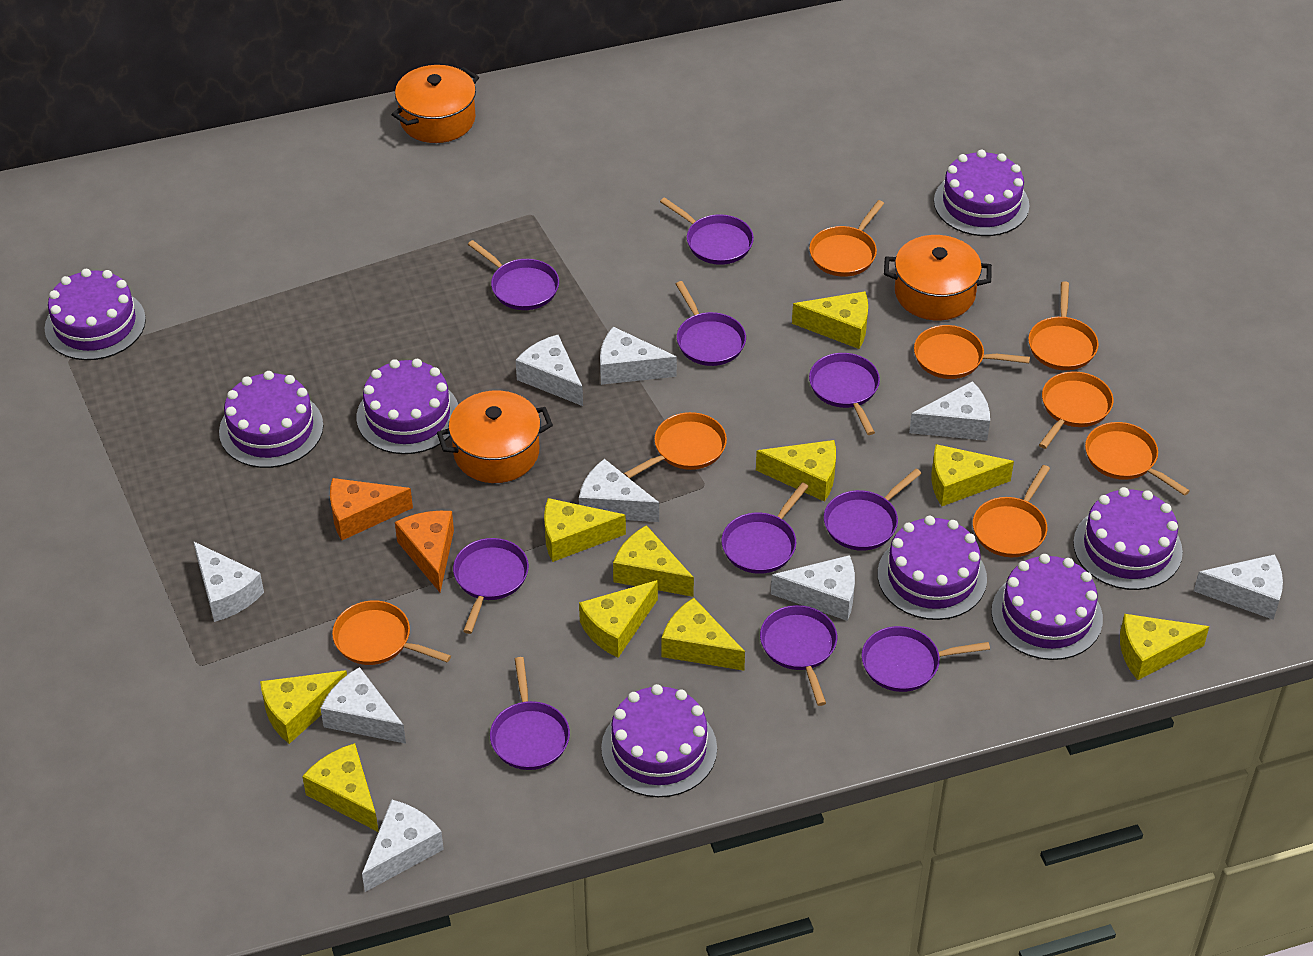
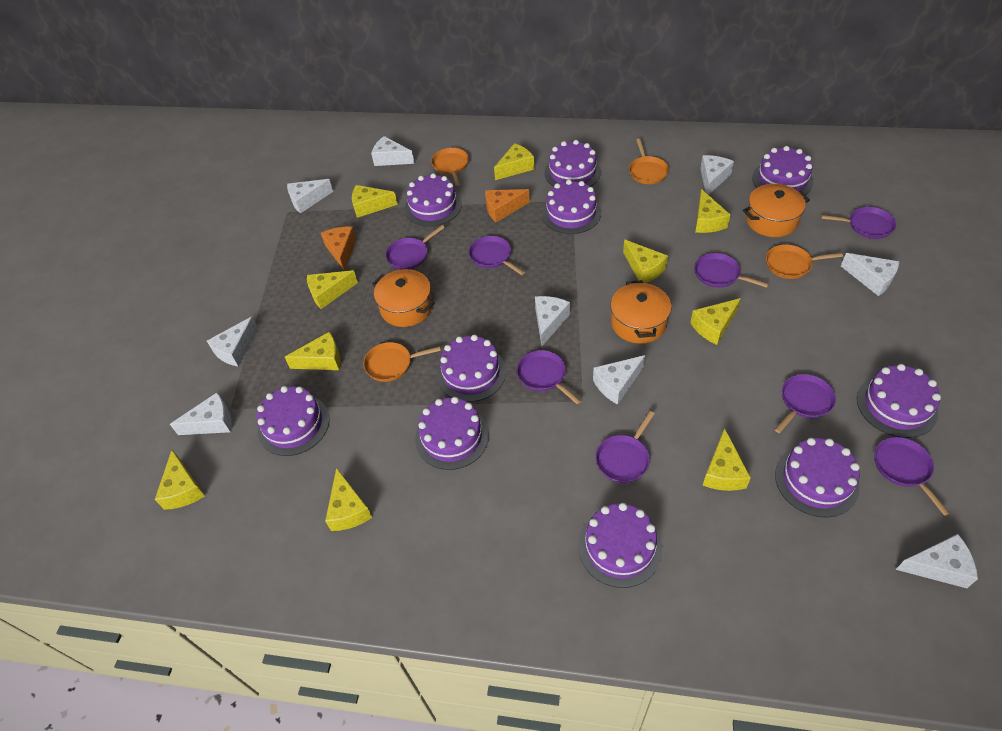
orange pan: 8 -> 4
purple cake: 8 -> 10
purple pan: 10 -> 8

